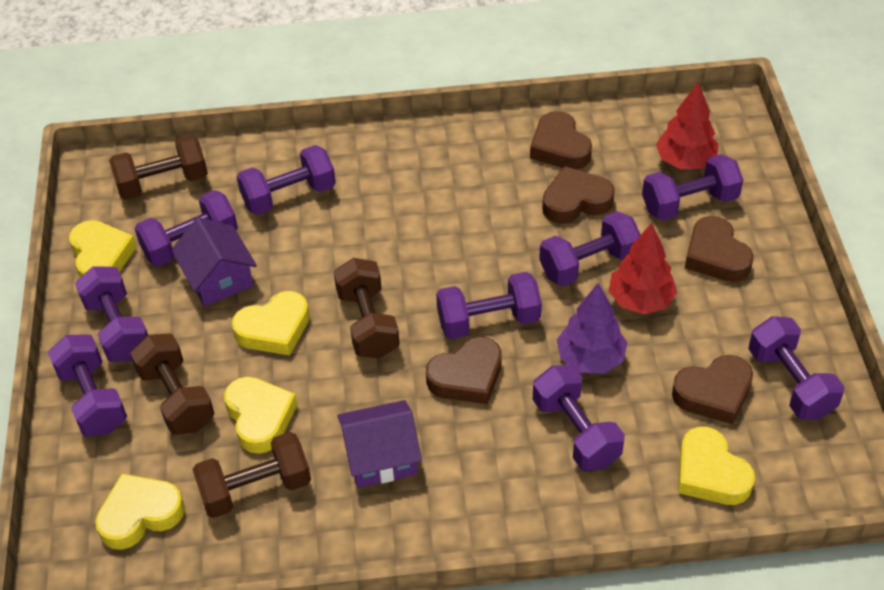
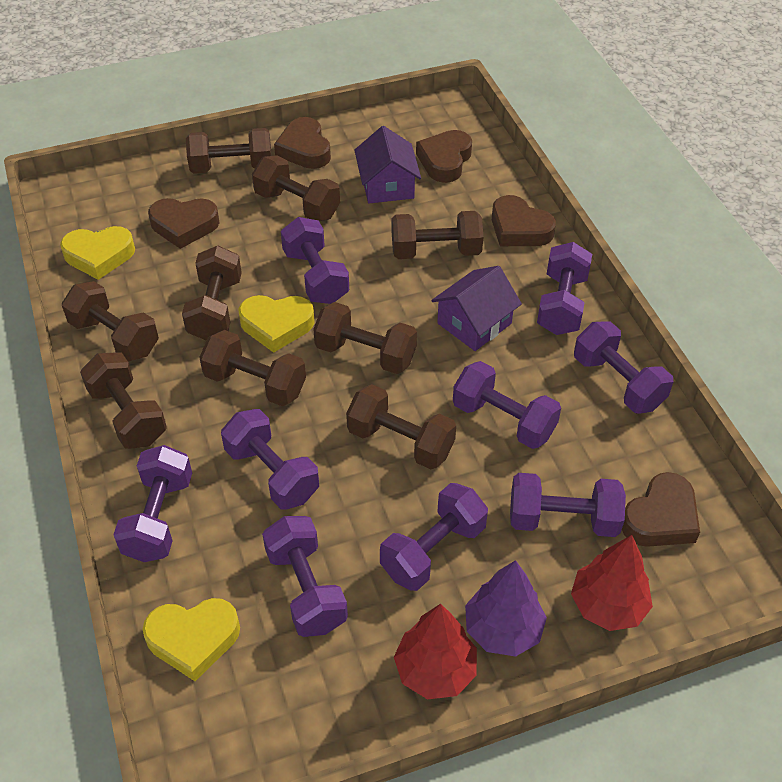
brown dumbbell: 4 -> 9
yellow heart: 5 -> 3

